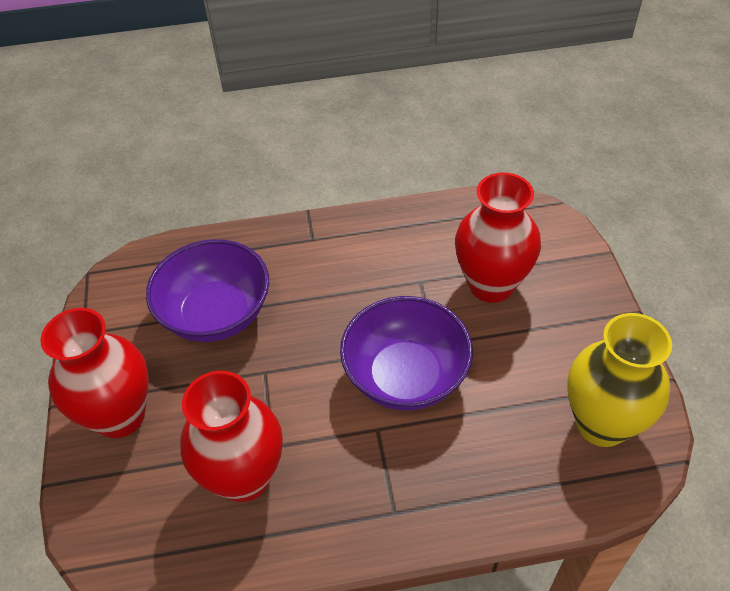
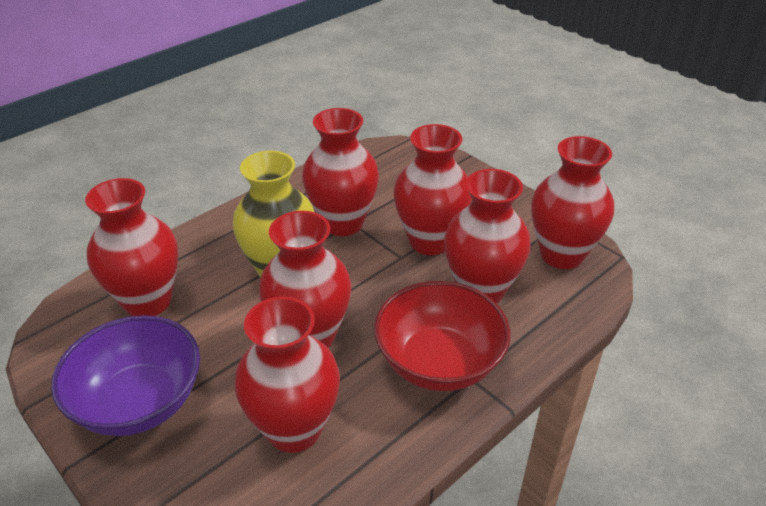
purple bowl: 2 -> 1
red bowl: 0 -> 1
red vase: 3 -> 7

